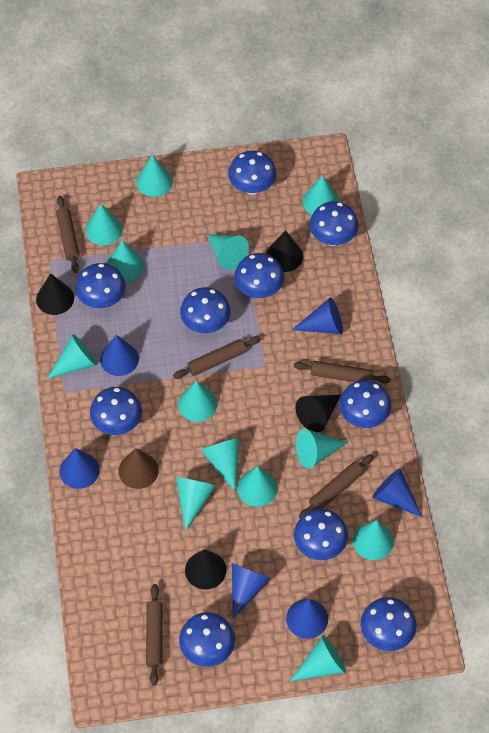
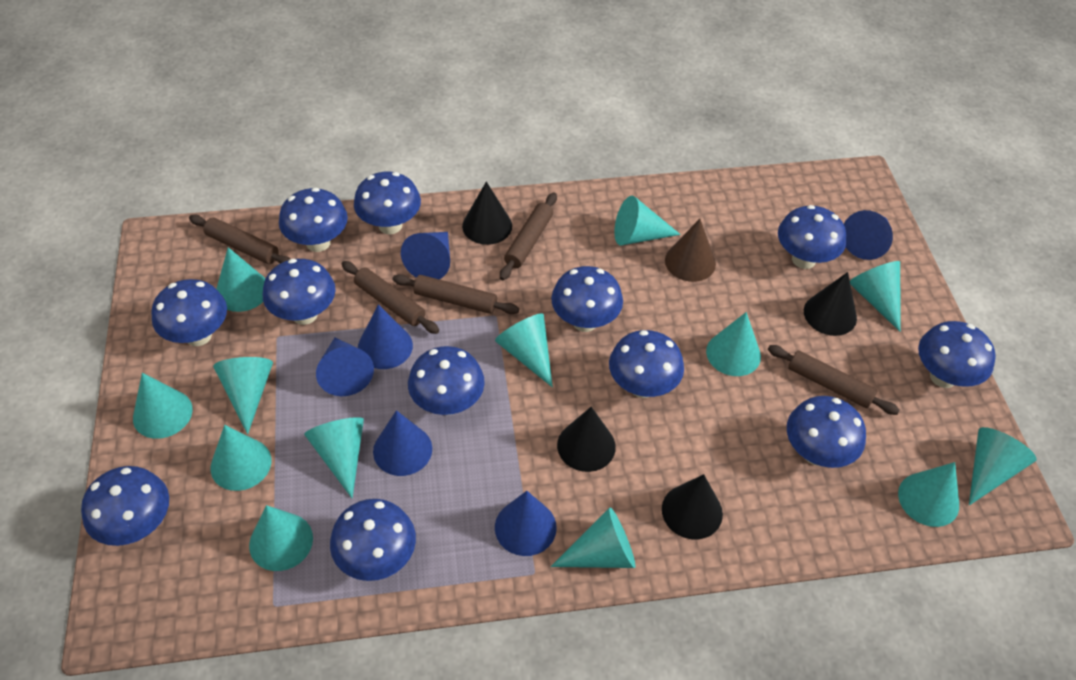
blue mushroom: 10 -> 12

